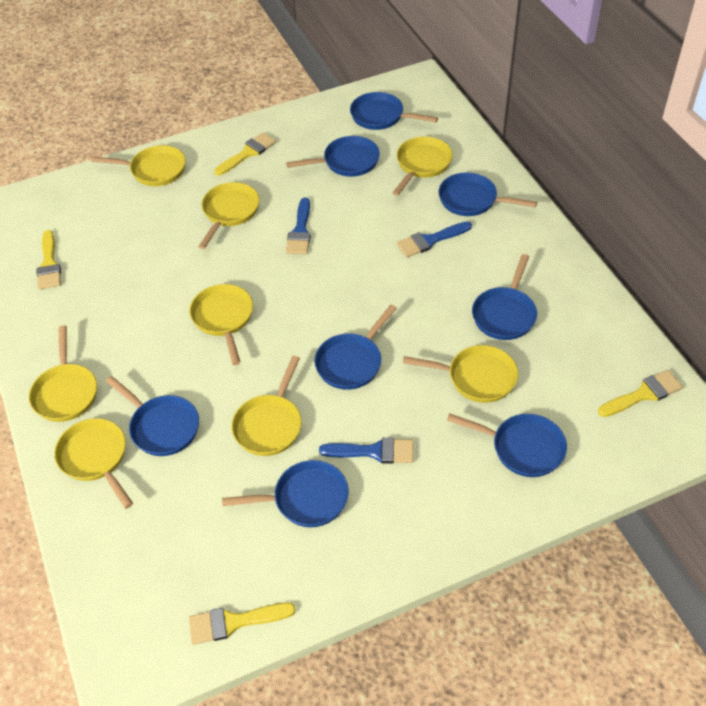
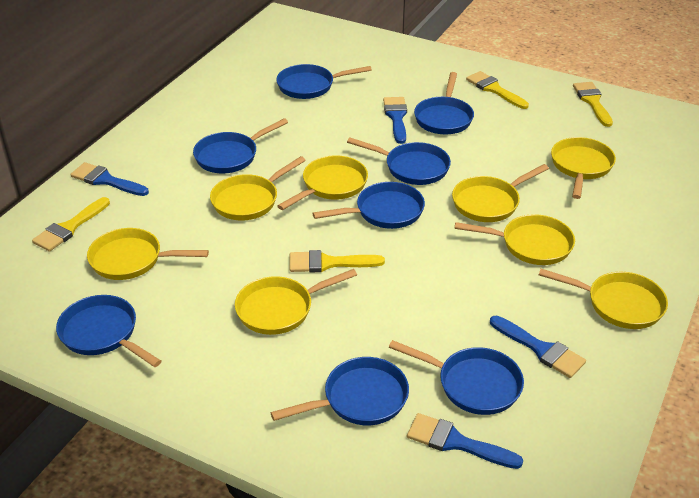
blue brush: 3 -> 4

